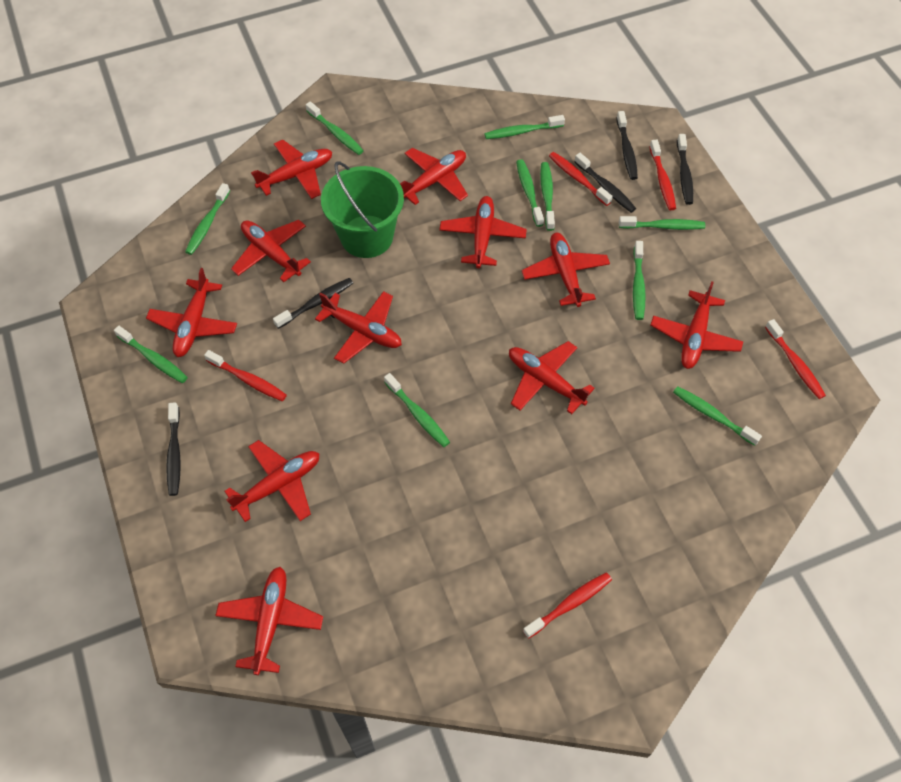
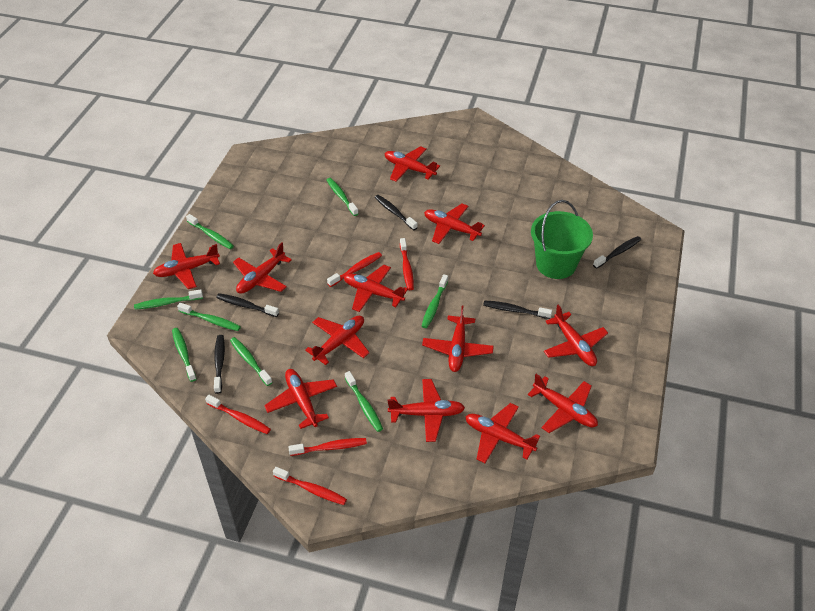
green toothbrush: 10 -> 8
red plane: 11 -> 12

